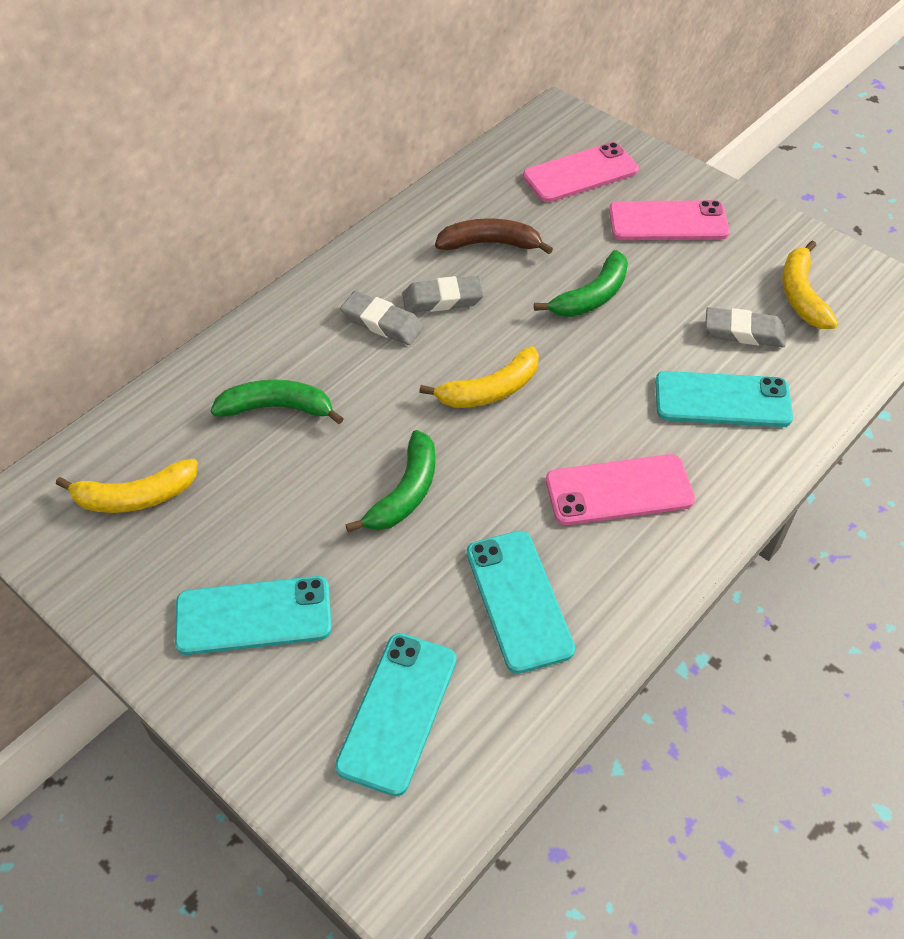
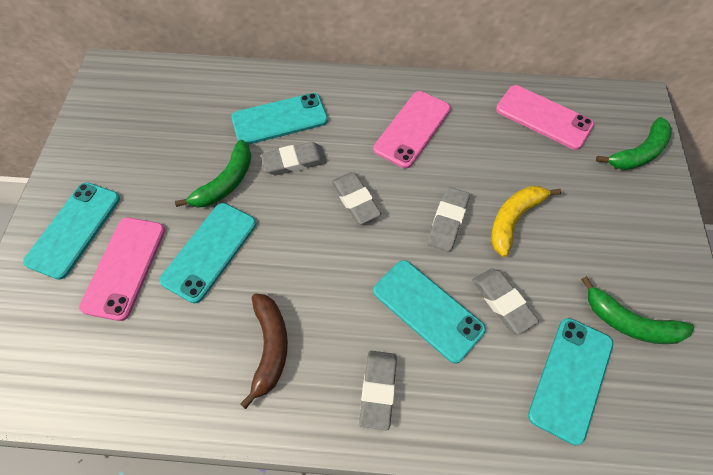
grey eraser: 3 -> 5
turquoise phone: 4 -> 5
yellow banana: 3 -> 1

